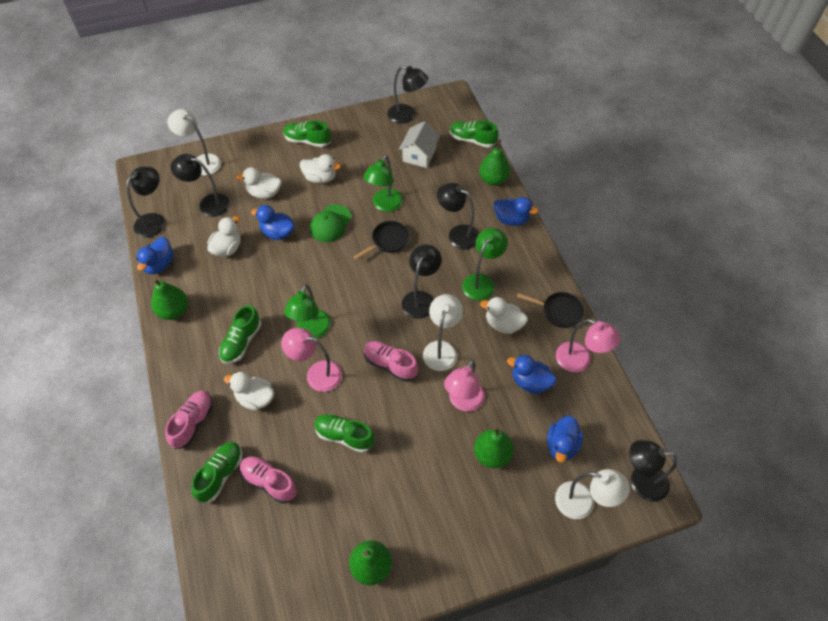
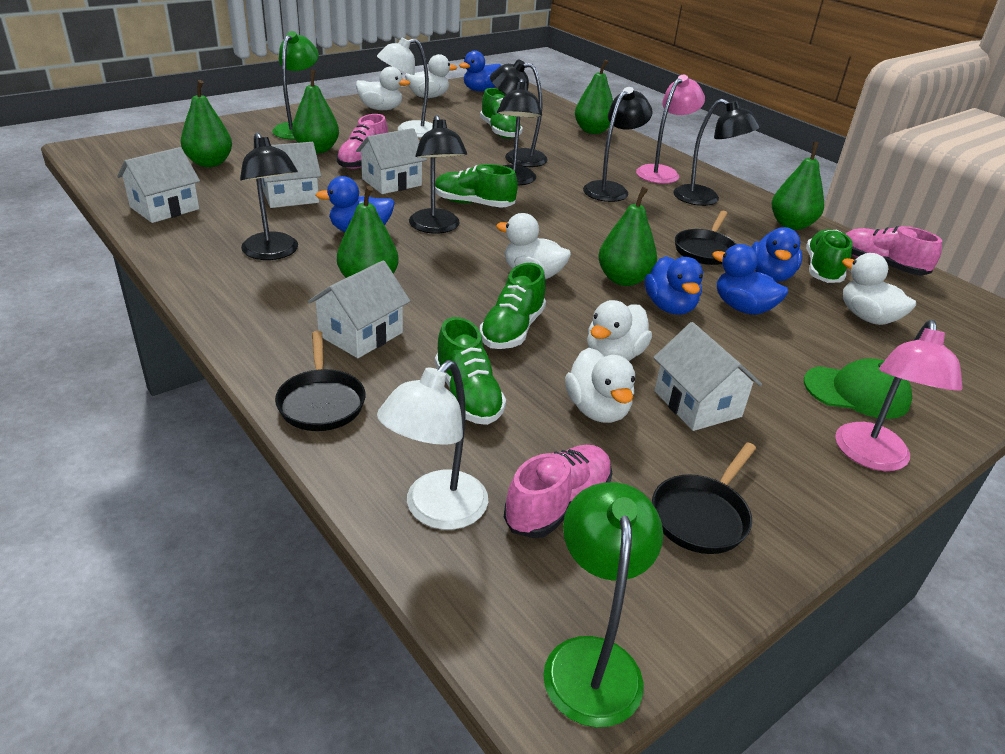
black pan: 2 -> 3
green lamp: 3 -> 2
green pear: 4 -> 6
pink lamp: 3 -> 2
white duck: 5 -> 6
white house: 1 -> 5
white lamp: 3 -> 2

